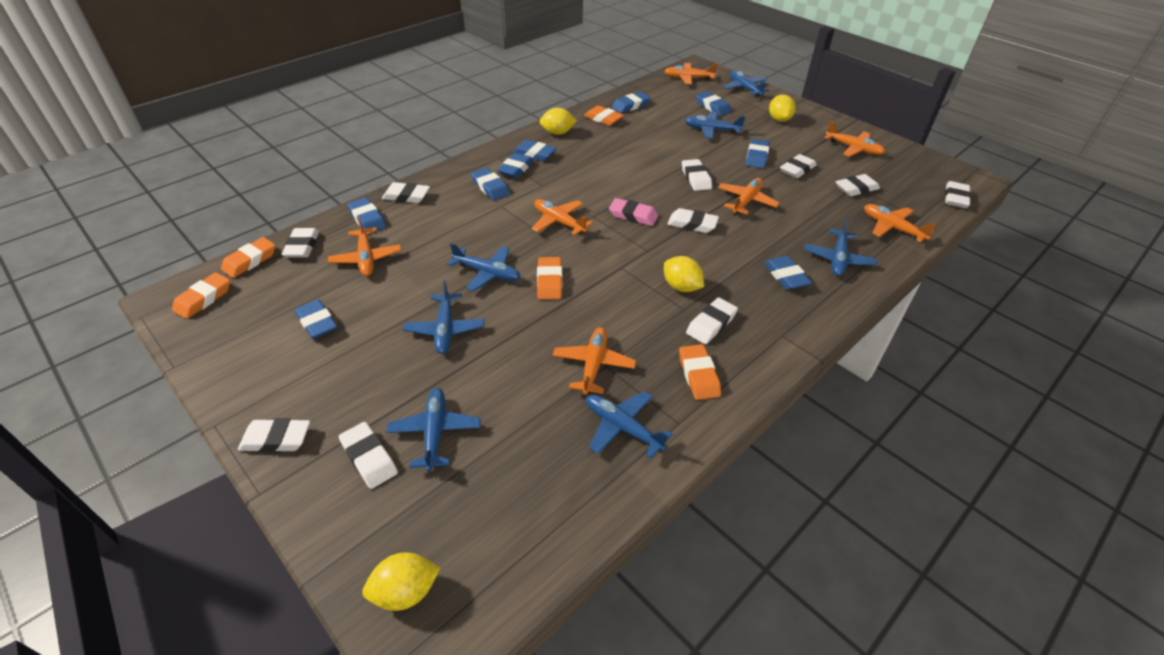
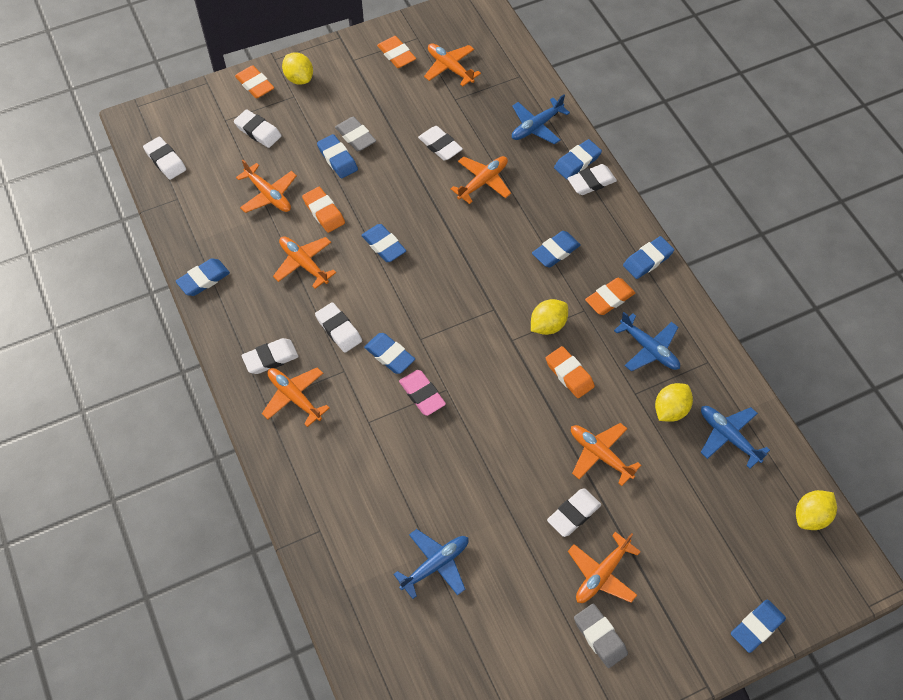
blue eraser: 9 -> 8
blue plane: 7 -> 4
grey eraser: 0 -> 2
white eraser: 10 -> 7

